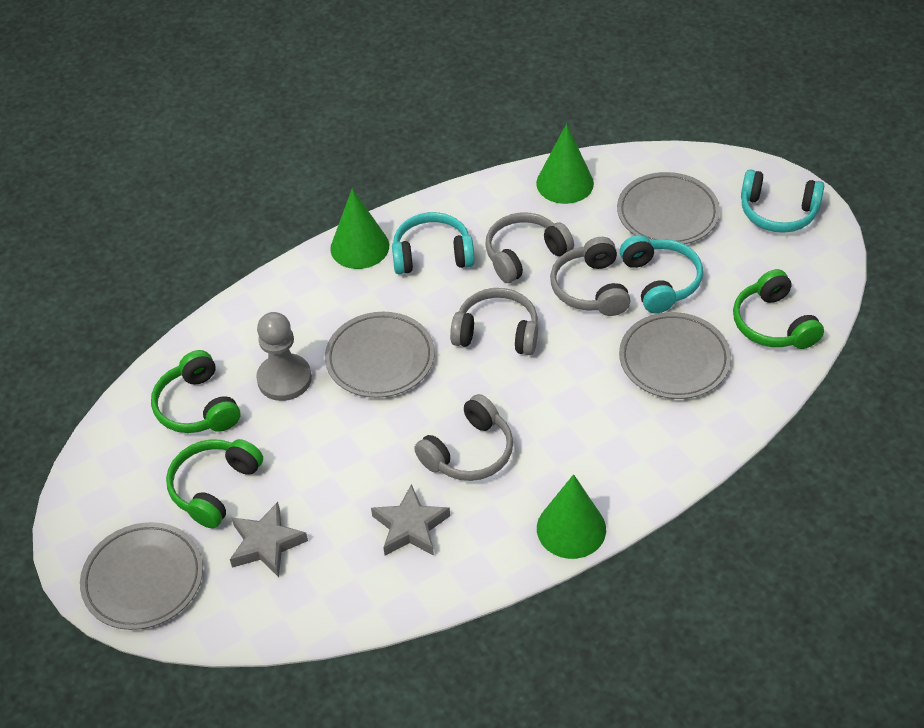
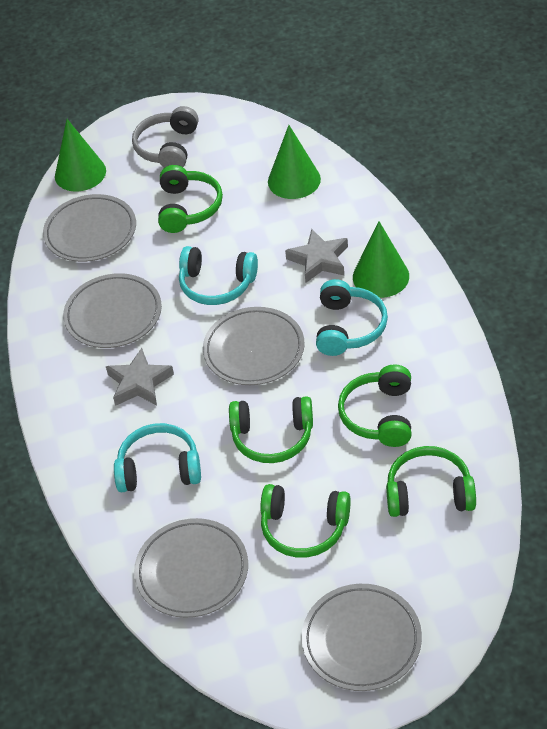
green headphones: 3 -> 5
grey headphones: 4 -> 1
grey pawn: 1 -> 0
grey plate: 4 -> 5

